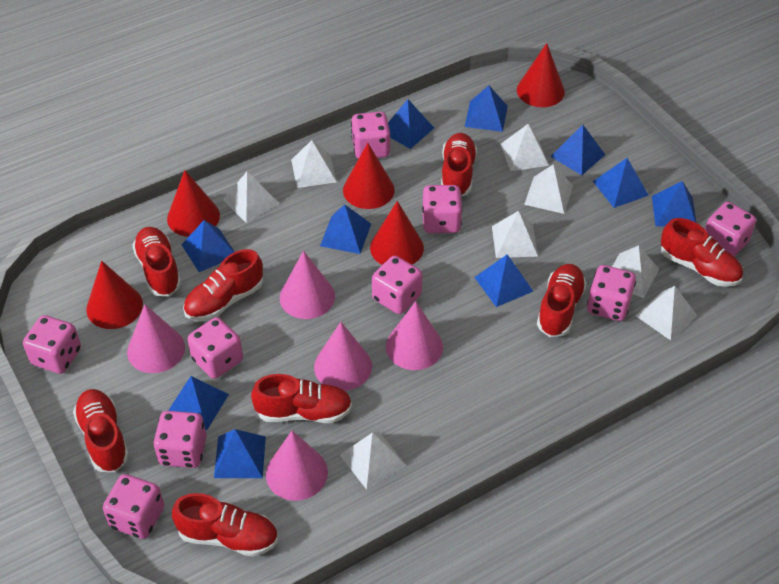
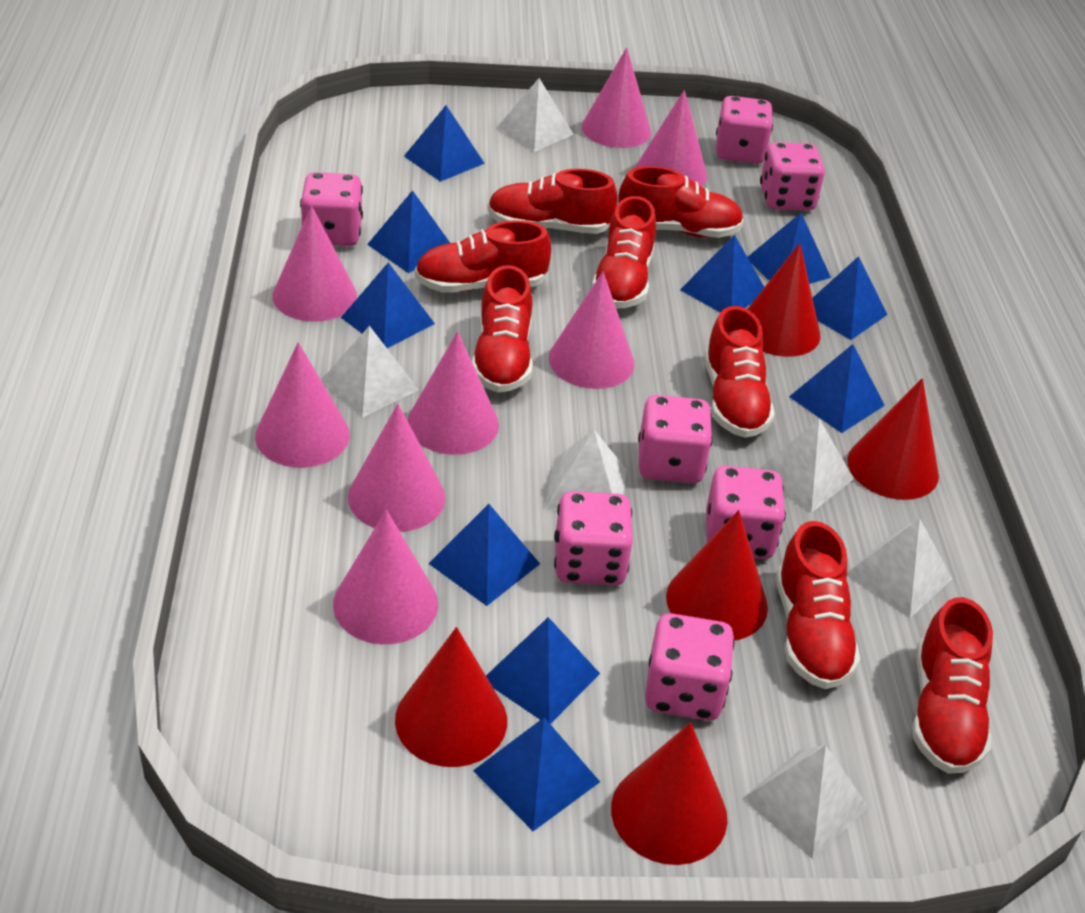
pink cone: 5 -> 8
pink dice: 9 -> 7
white pyramid: 8 -> 6

